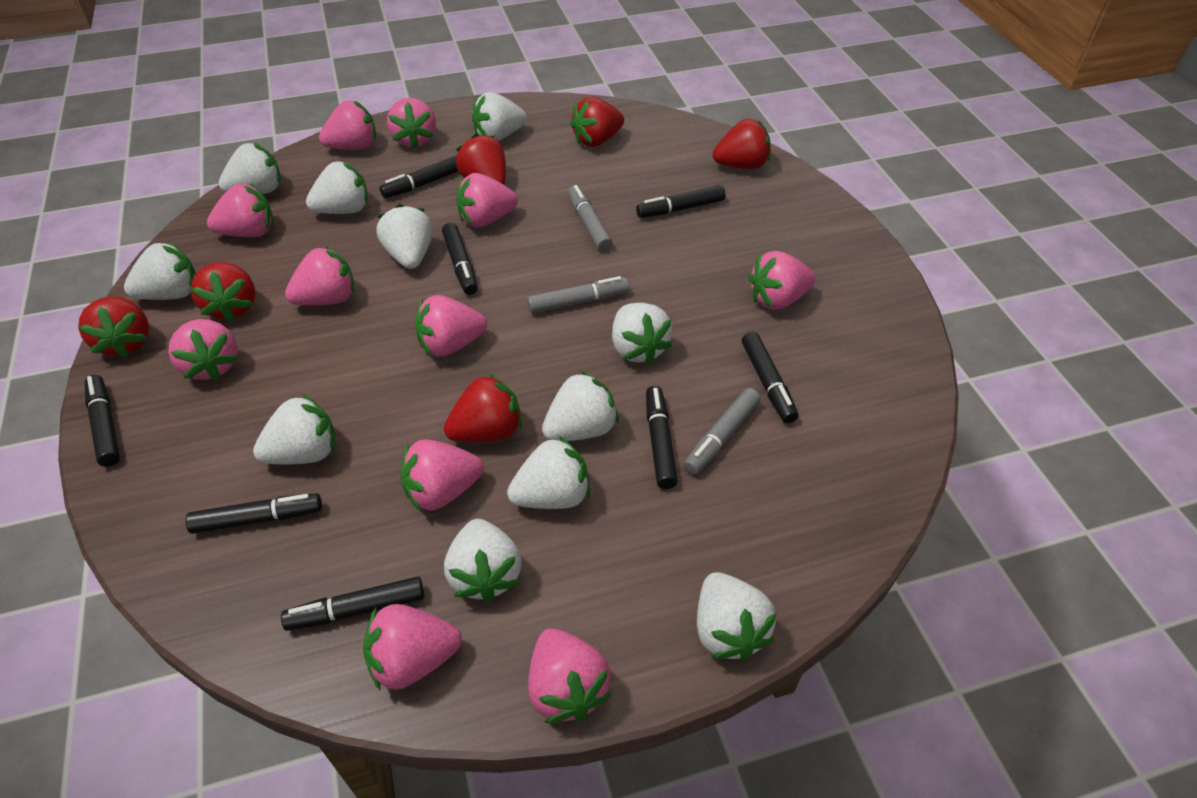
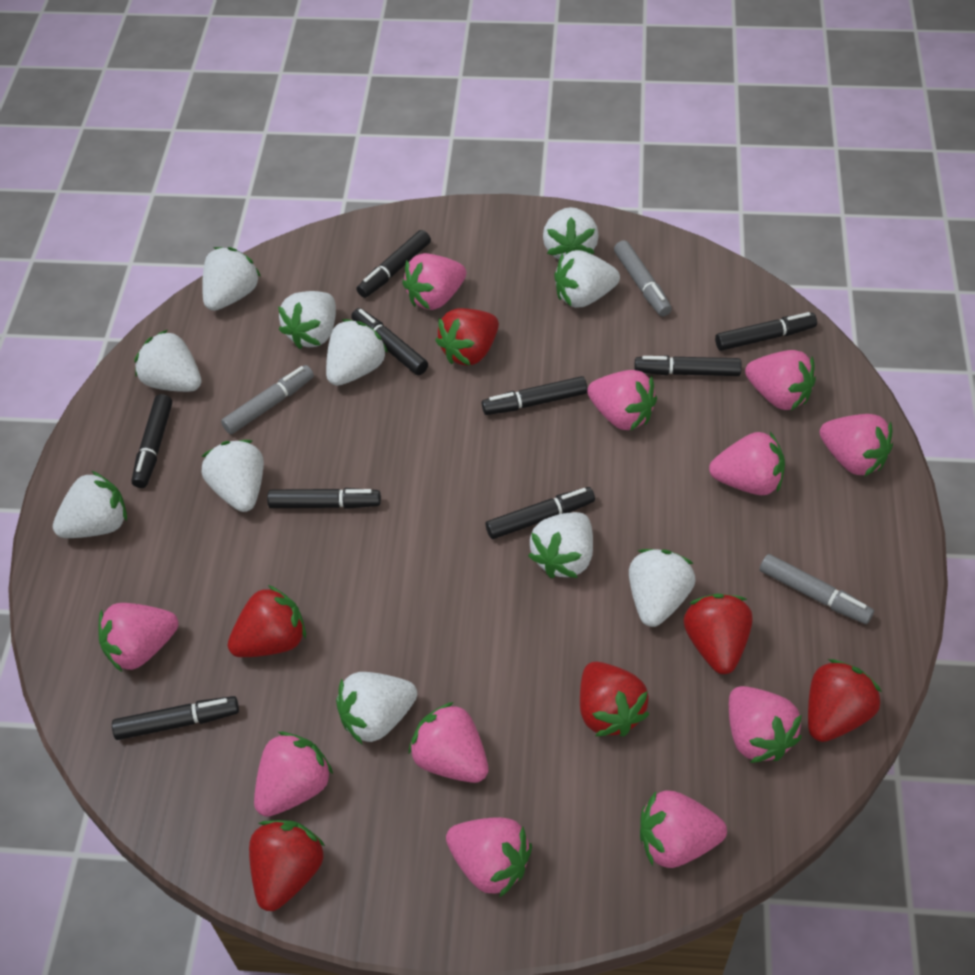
black marker: 8 -> 9

